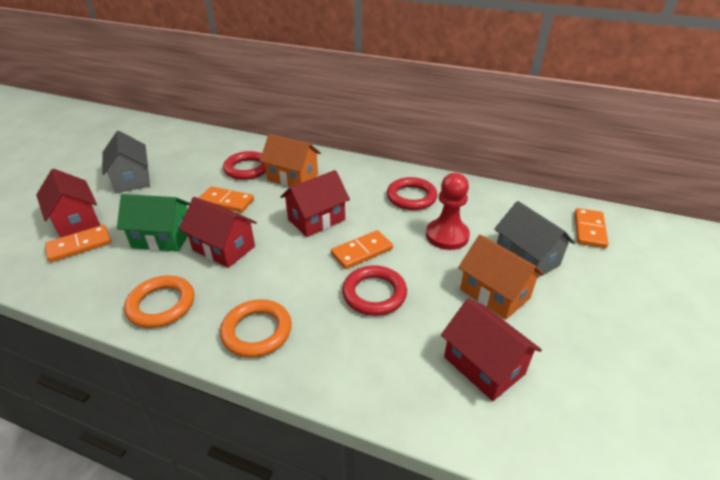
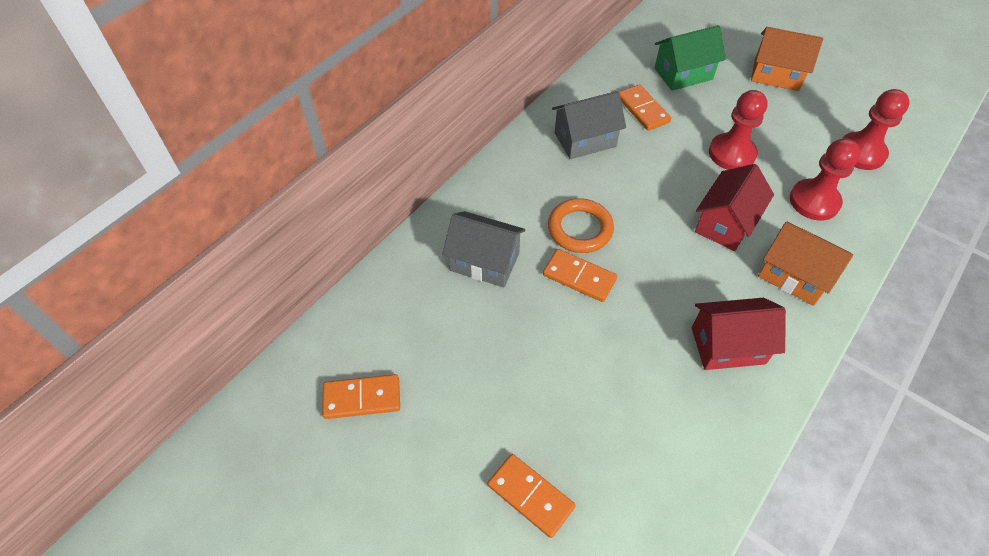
orange ring: 2 -> 1
red house: 4 -> 2
red pawn: 1 -> 3
red ring: 3 -> 0

